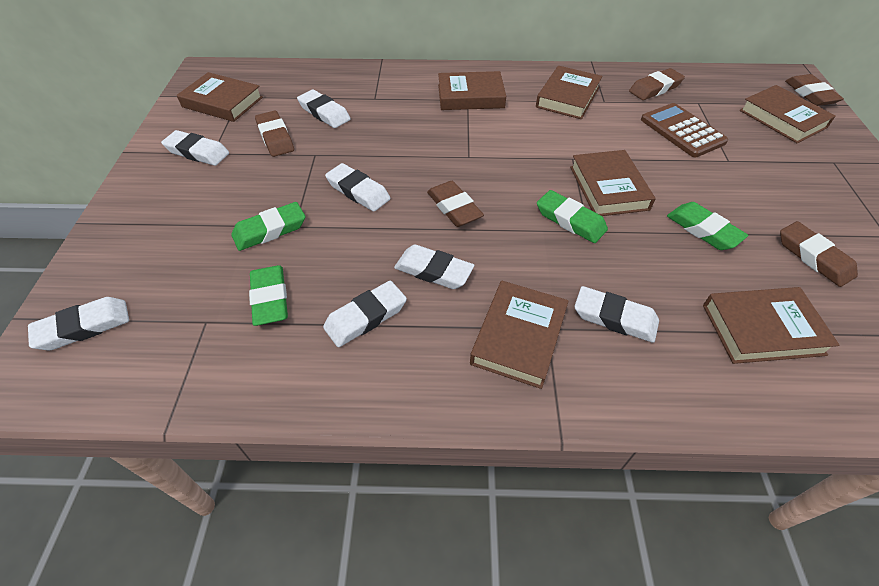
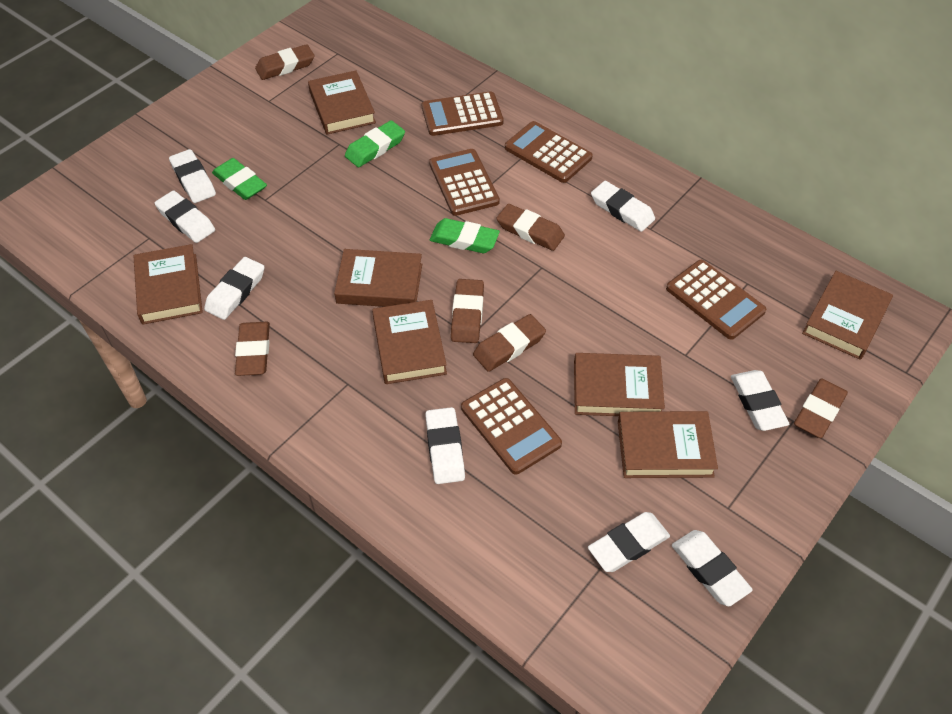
brown calculator: 1 -> 5
brown eraser: 5 -> 6
green eraser: 4 -> 3
white eraser: 7 -> 8

